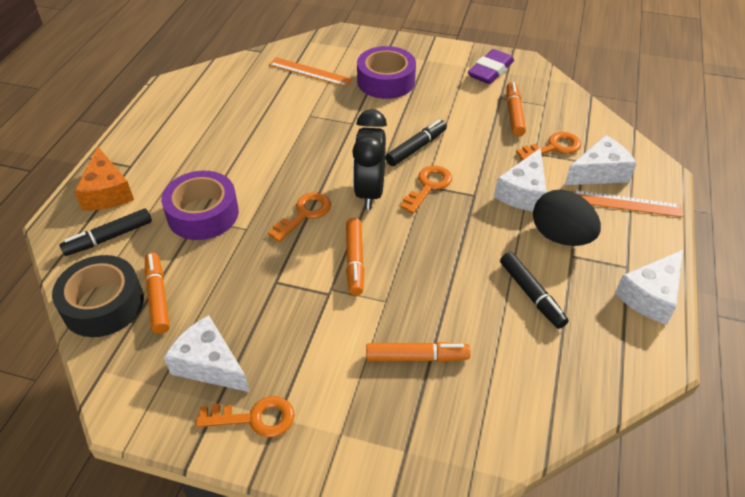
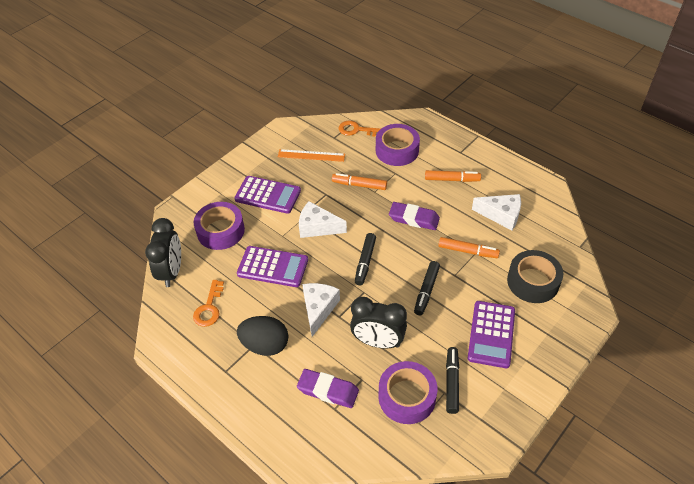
black clock: 1 -> 2
orange cheese: 1 -> 0
orange key: 4 -> 2
orange marker: 4 -> 3
orange ruler: 2 -> 1
purple calculator: 0 -> 3
purple eraser: 1 -> 2
purple tape: 2 -> 3
white cheese: 4 -> 3

